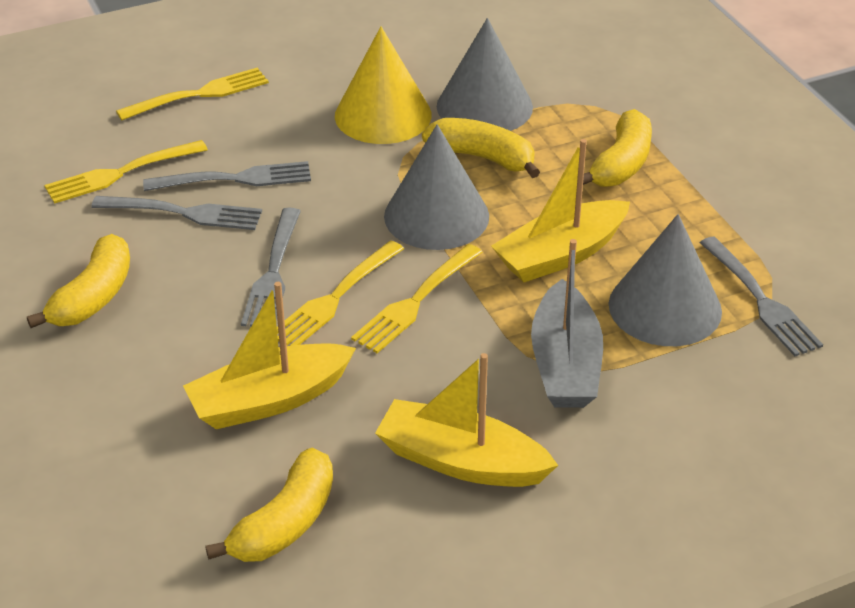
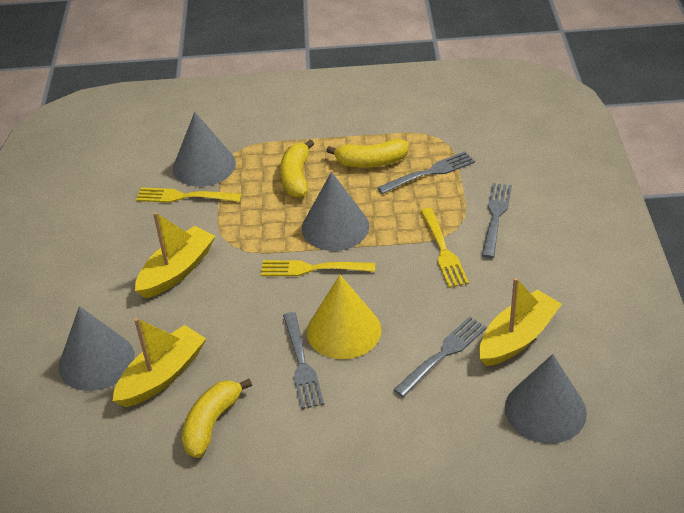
grey boat: 1 -> 0
grey cone: 3 -> 4
yellow banana: 4 -> 3
yellow fork: 4 -> 3

